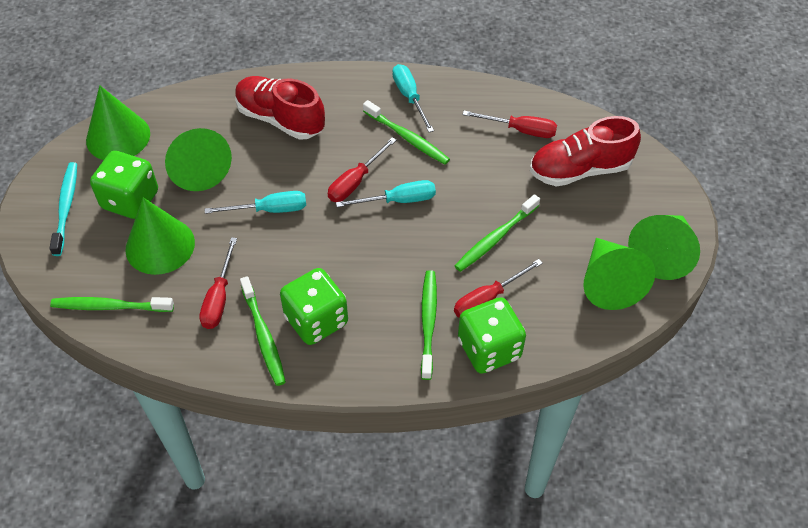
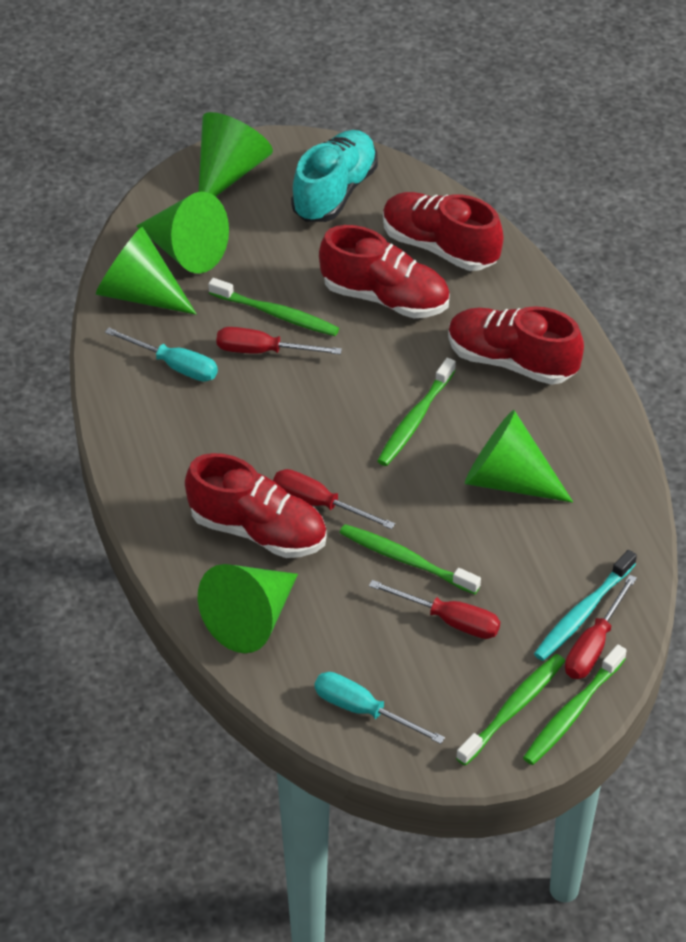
green dice: 3 -> 0
red shoe: 2 -> 4
turquoise screwdriver: 3 -> 2
turquoise shoe: 0 -> 1

